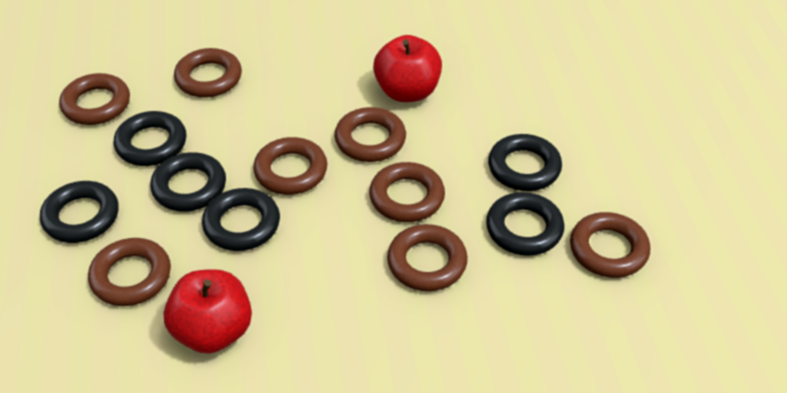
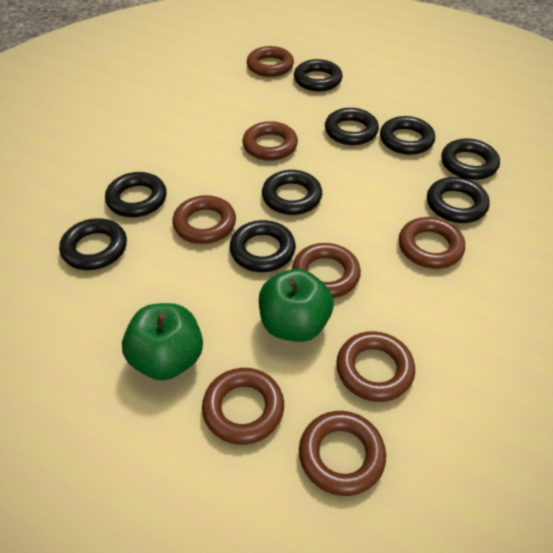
black ring: 6 -> 9
green apple: 0 -> 2
red apple: 2 -> 0

